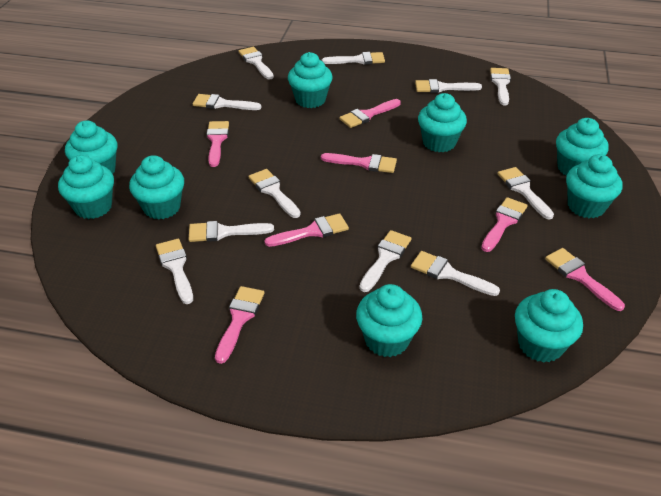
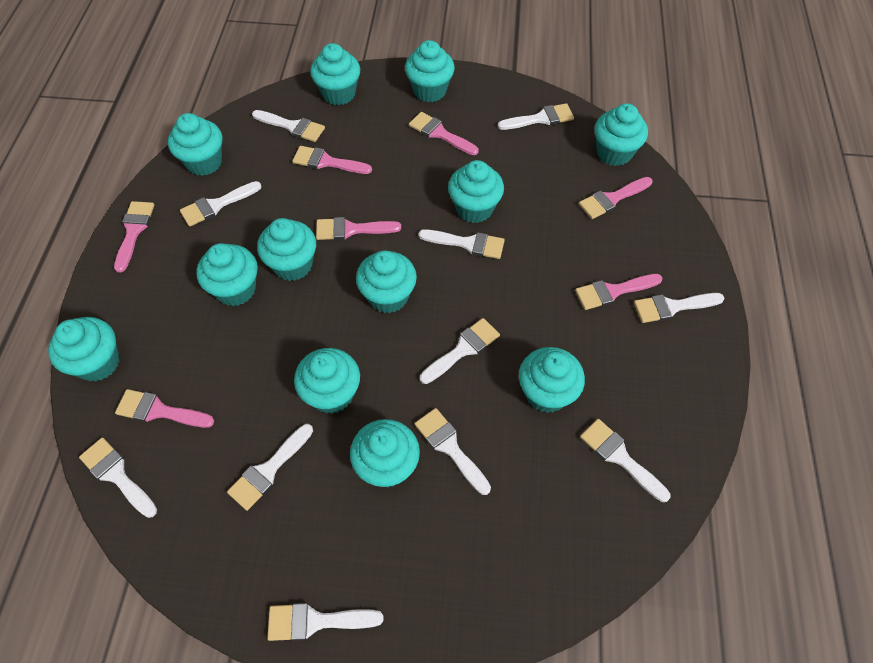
turquoise cupcake: 9 -> 12

